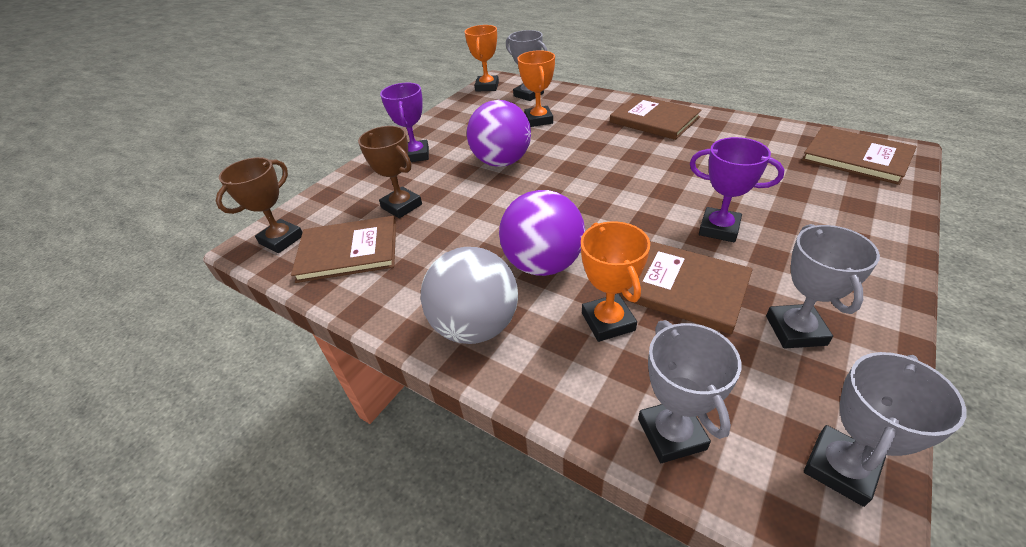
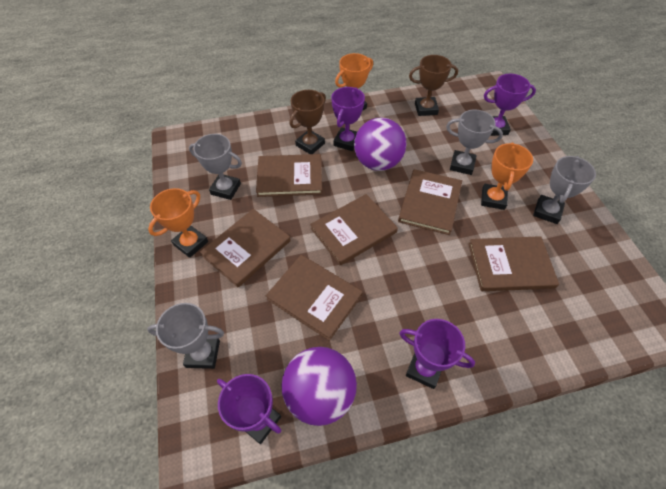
brown book: 4 -> 6
grey ball: 1 -> 0
purple trophy: 2 -> 4

